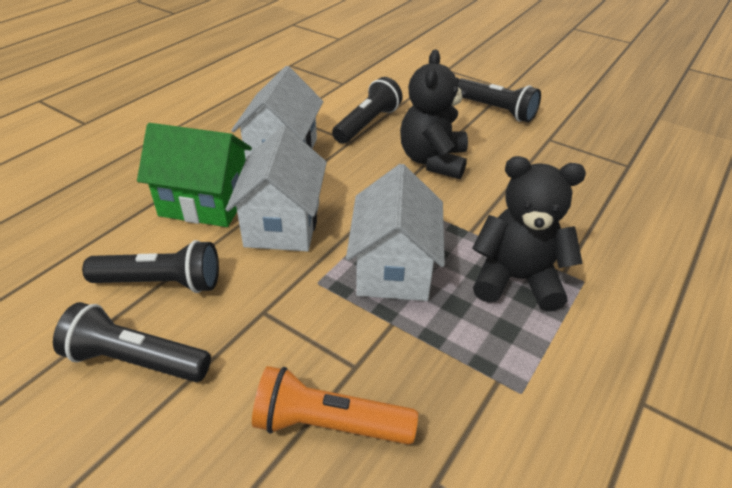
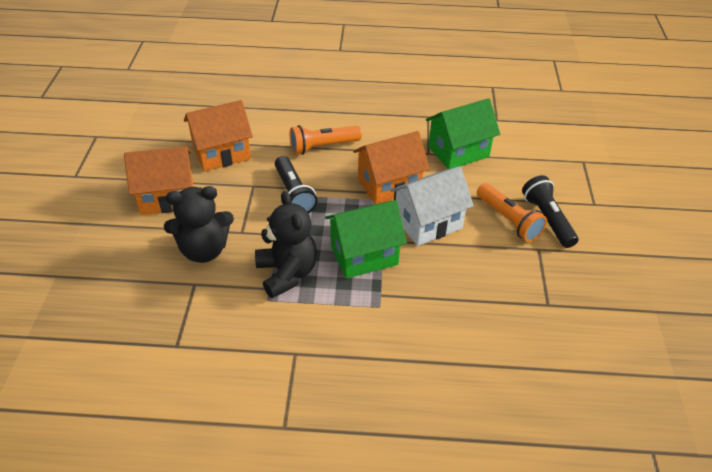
black flashlight: 4 -> 2
green house: 1 -> 2
orange flashlight: 1 -> 2
orange house: 0 -> 3
white house: 3 -> 1

